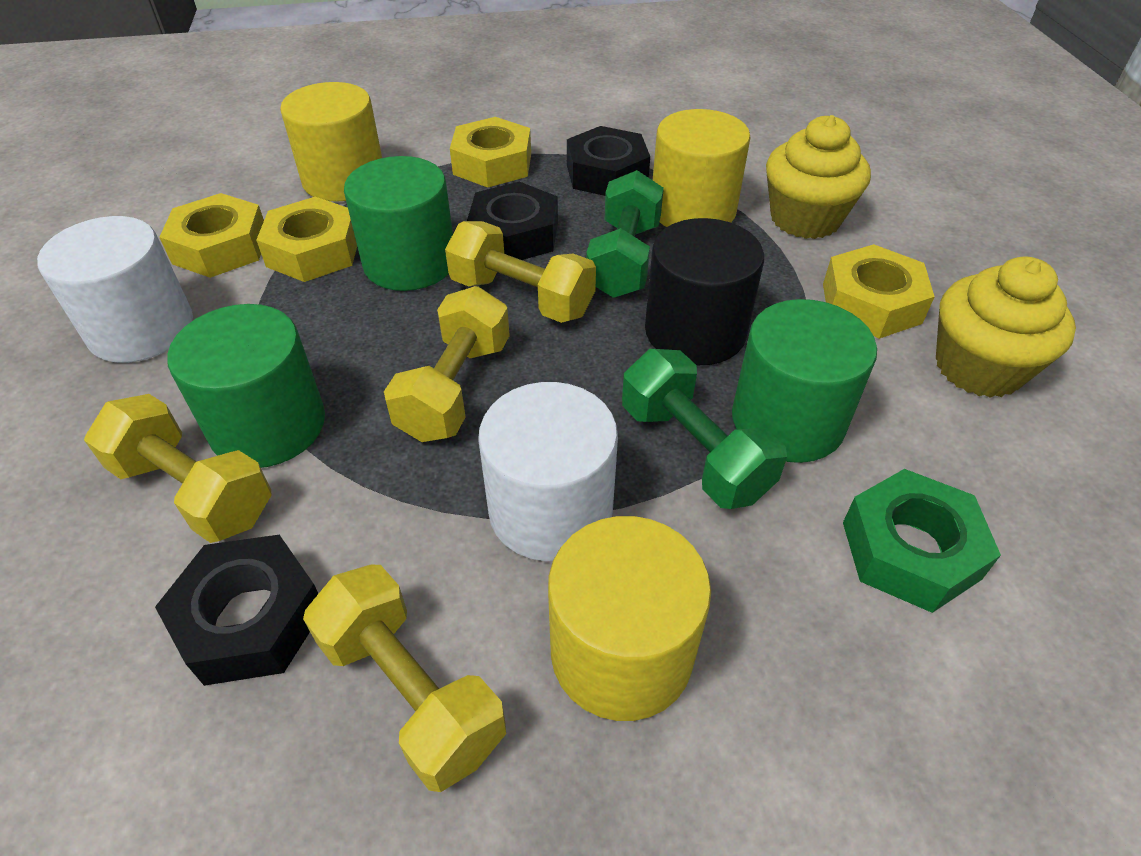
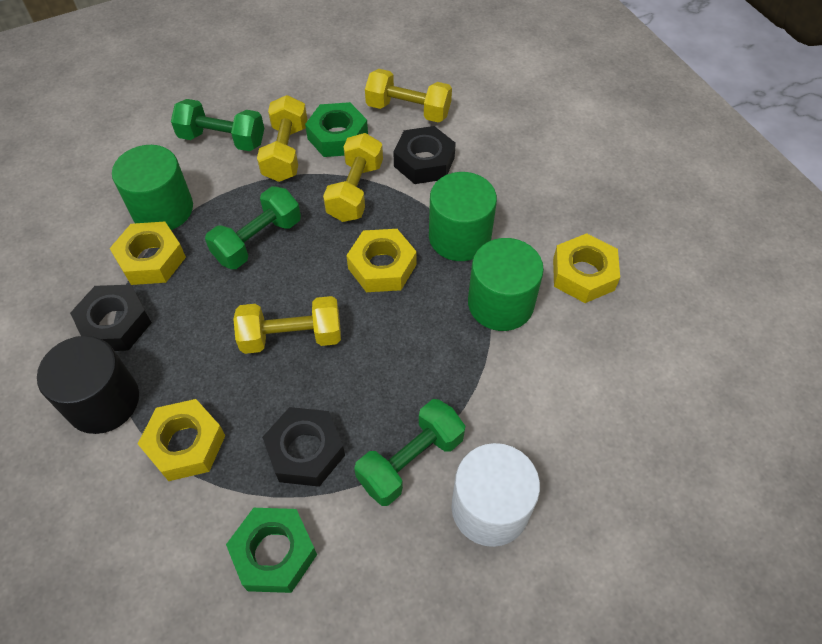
green dumbbell: 2 -> 3
green nut: 1 -> 2
white cylinder: 2 -> 1
yellow cupcake: 2 -> 0
yellow cylinder: 3 -> 0

